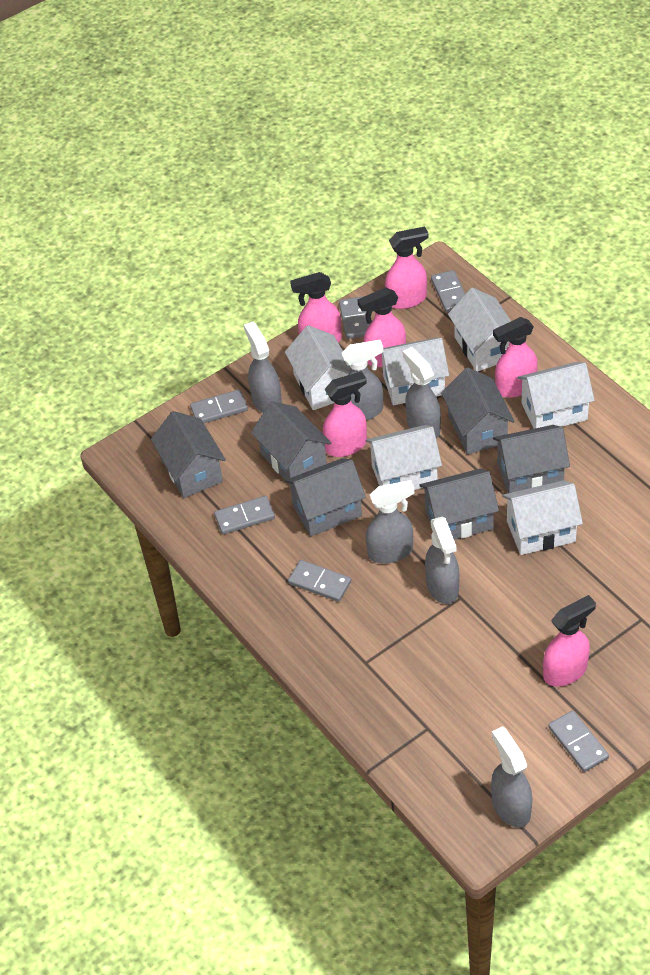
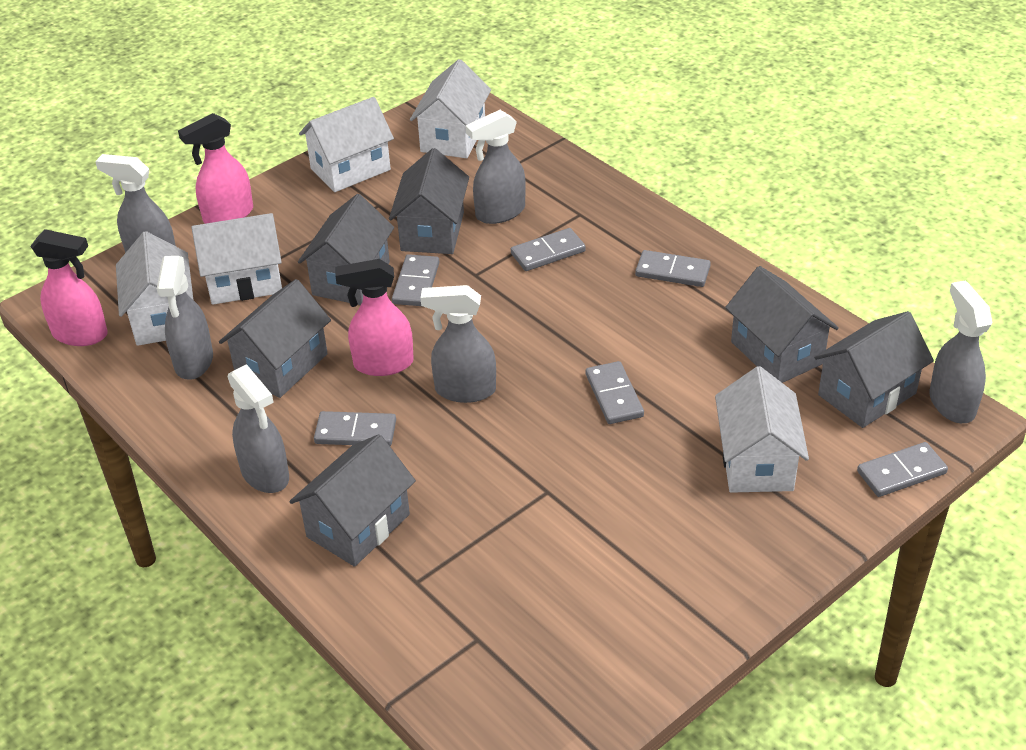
pink spray bottle: 6 -> 3
white house: 6 -> 5

